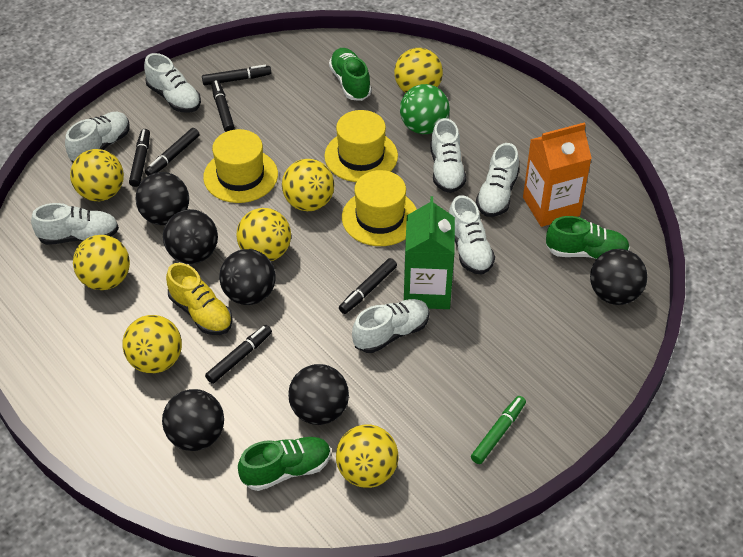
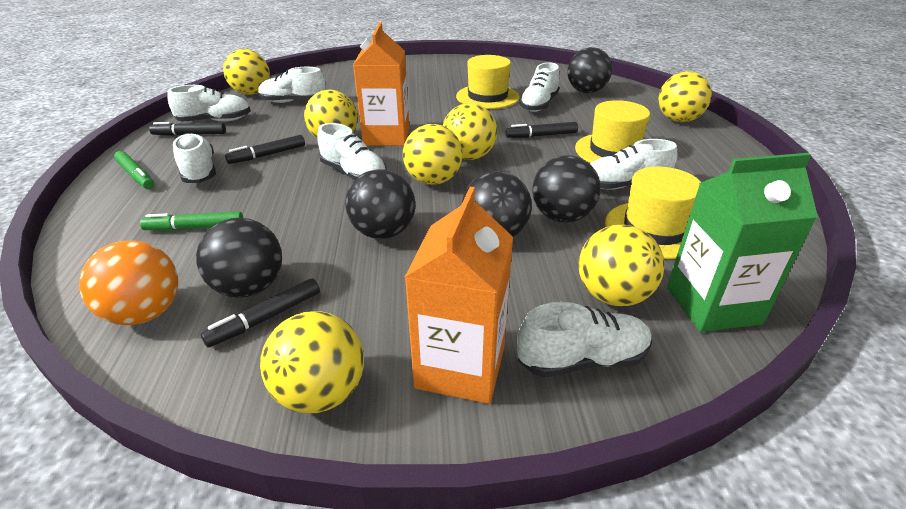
black ball: 6 -> 5
black marker: 6 -> 4
green ball: 1 -> 0
green marker: 1 -> 2
green shoe: 3 -> 0
orange ball: 0 -> 1
orange carton: 1 -> 2
yellow shoe: 1 -> 0

